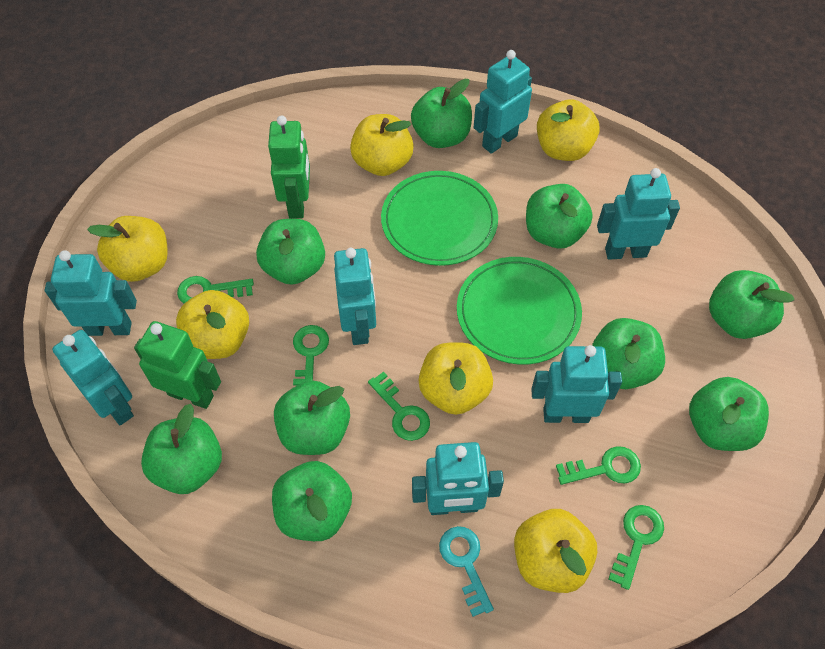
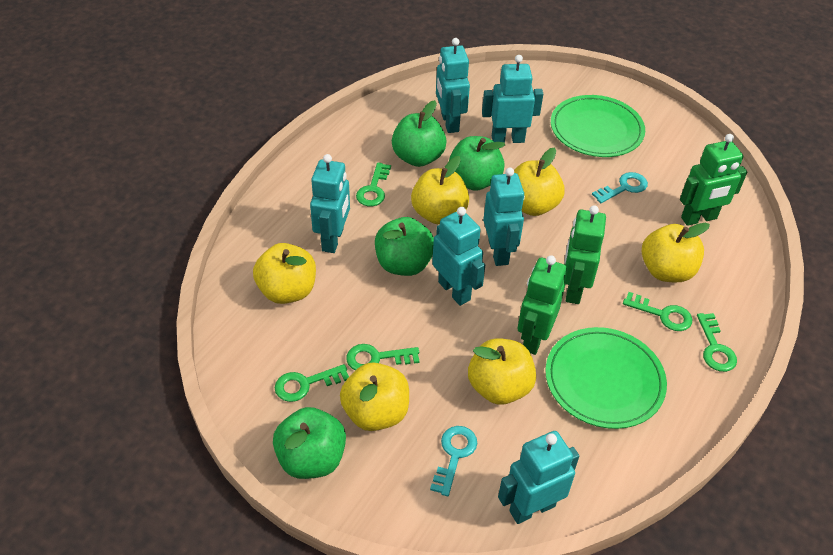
green apple: 9 -> 4
green robot: 2 -> 3
turquoise key: 1 -> 2
turquoise robot: 7 -> 6

